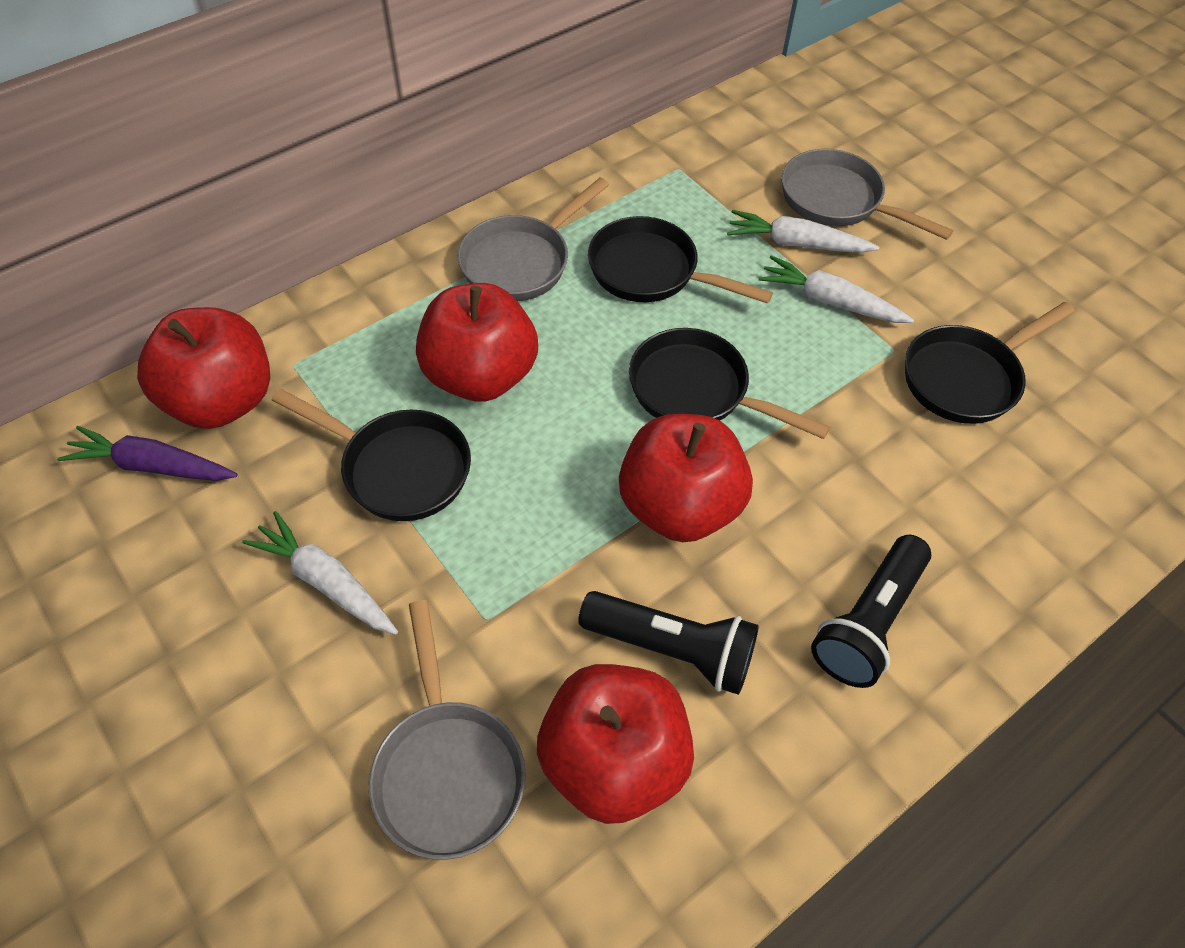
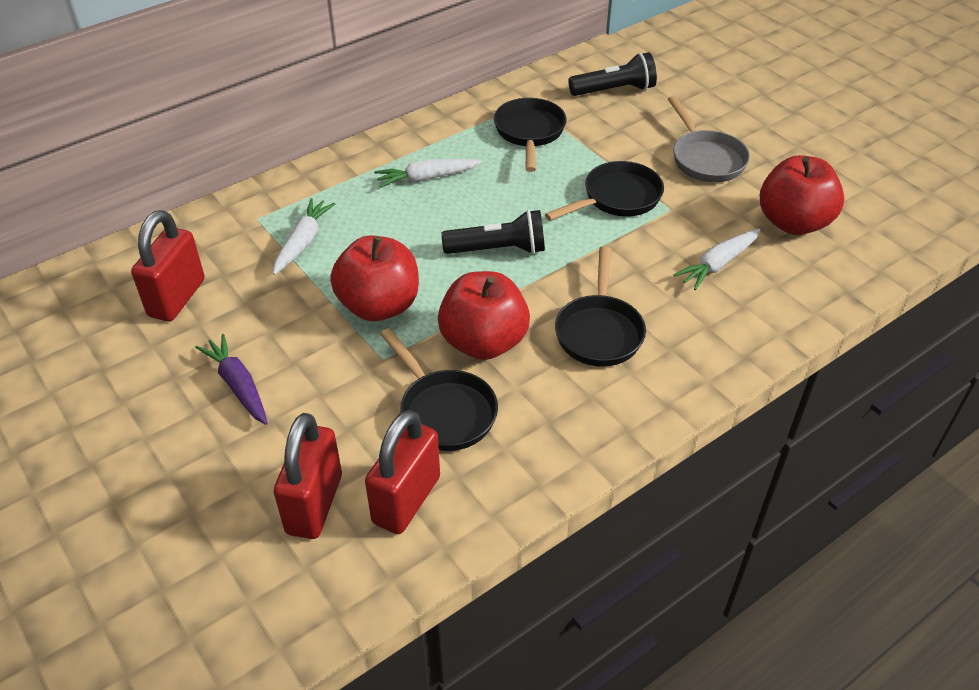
grey pan: 3 -> 1
red apple: 4 -> 3
red padlock: 0 -> 3

